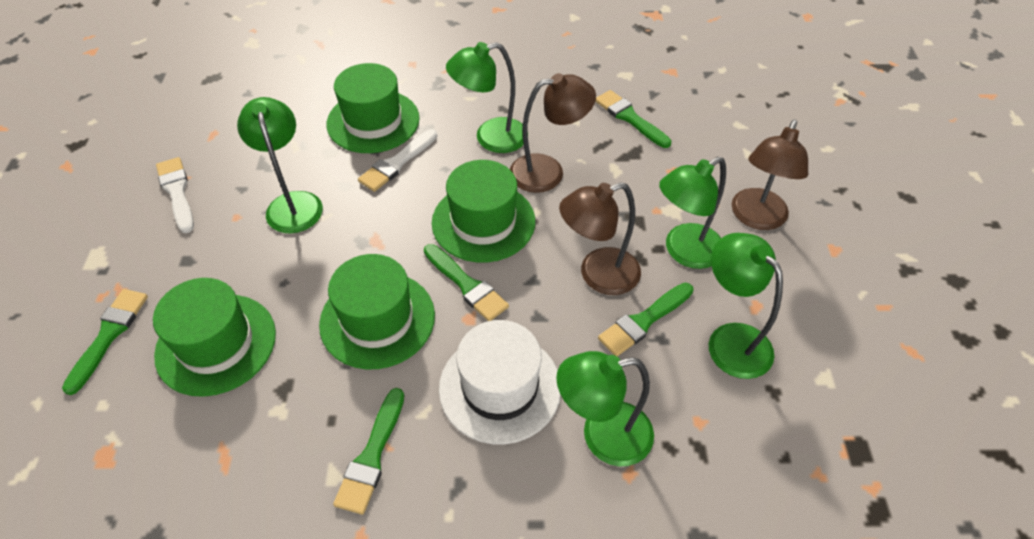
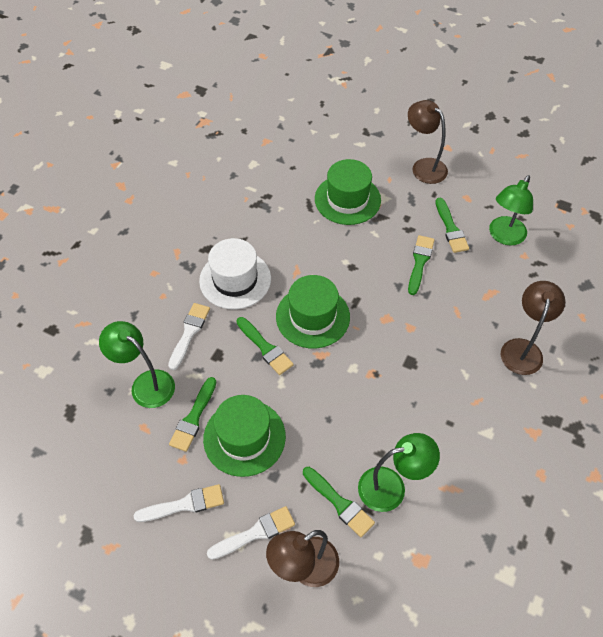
green hat: 4 -> 3
green lamp: 5 -> 3
white brush: 2 -> 3

